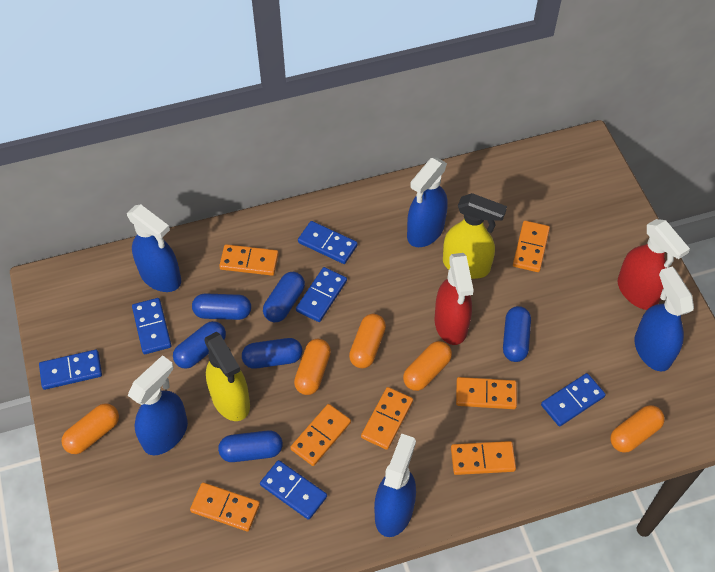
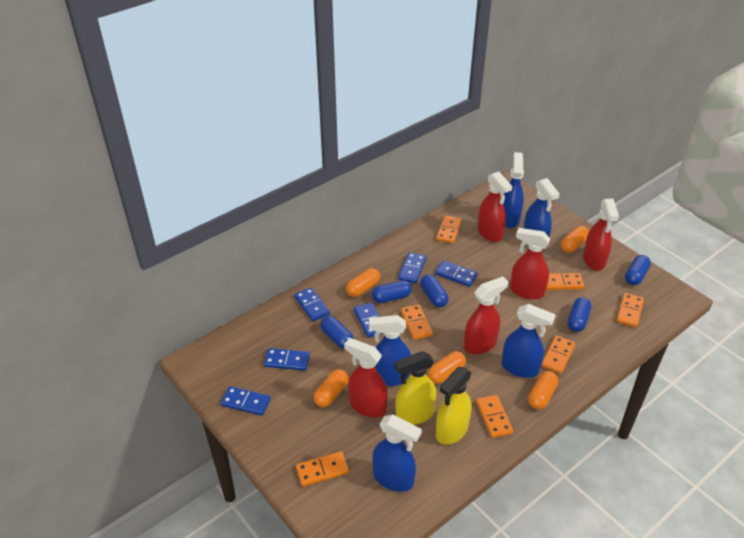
blue capsule: 6 -> 5
red spray bottle: 2 -> 5

